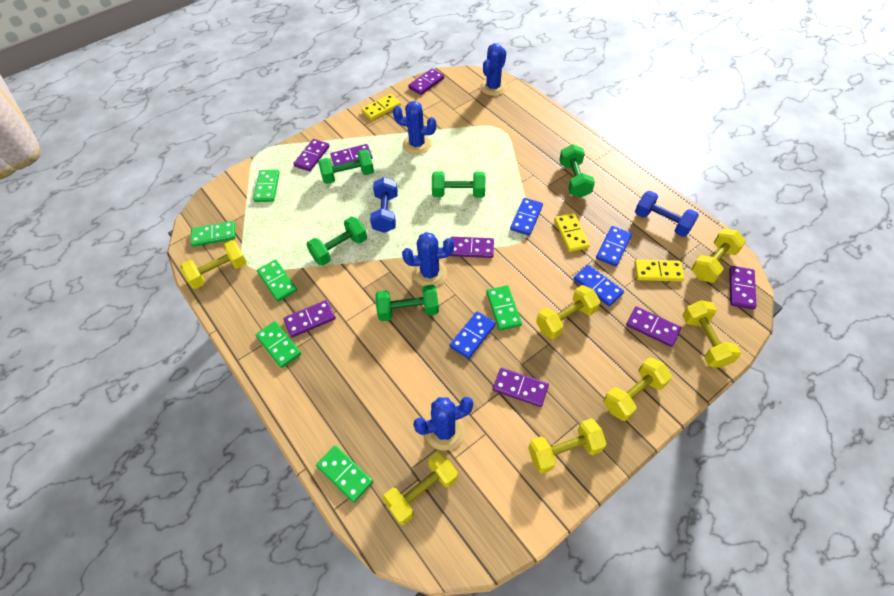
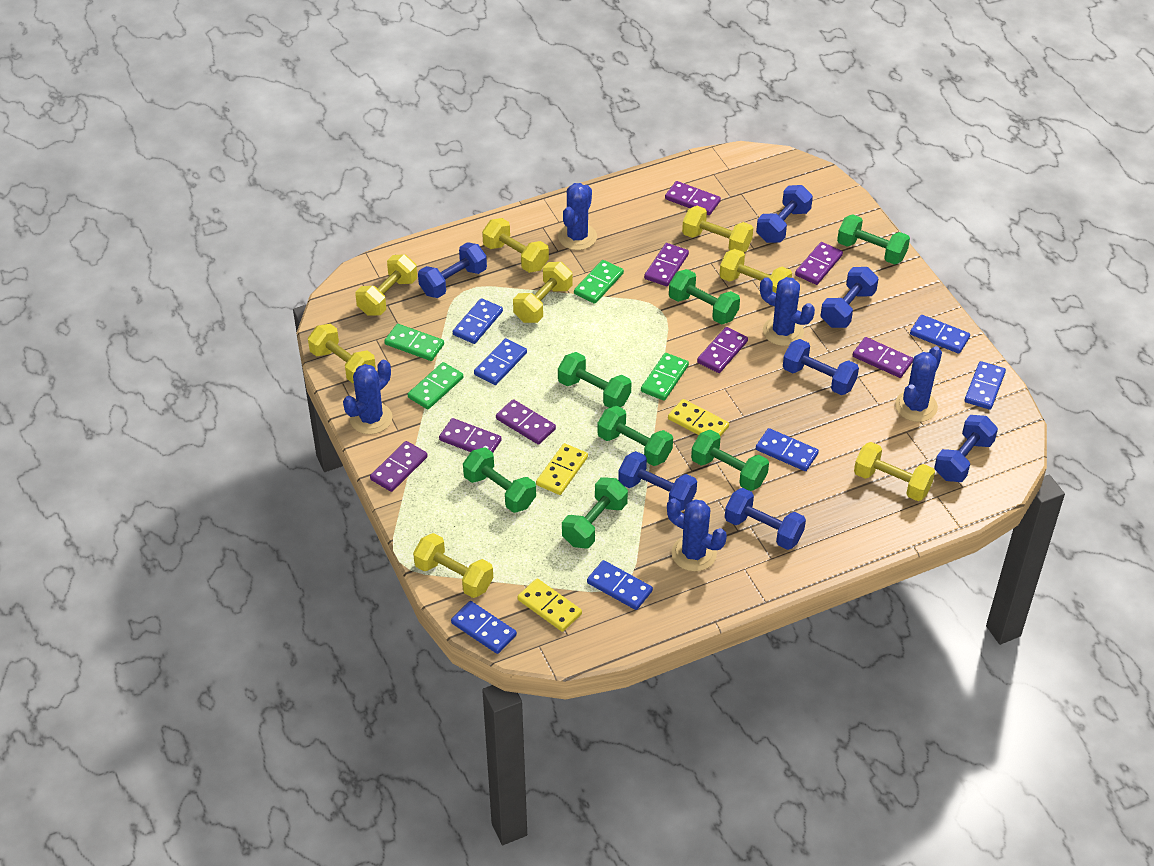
blue cactus: 4 -> 5
blue domino: 4 -> 7
blue dumbbell: 2 -> 7
green domino: 6 -> 4
green dumbbell: 5 -> 7
yellow dumbbell: 7 -> 8

